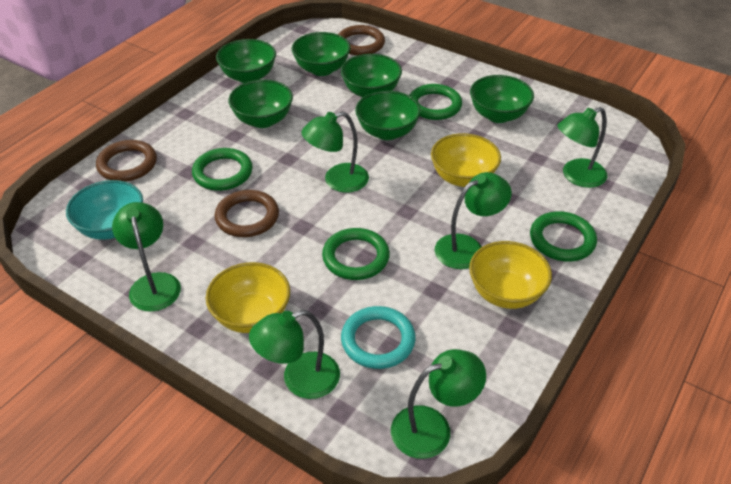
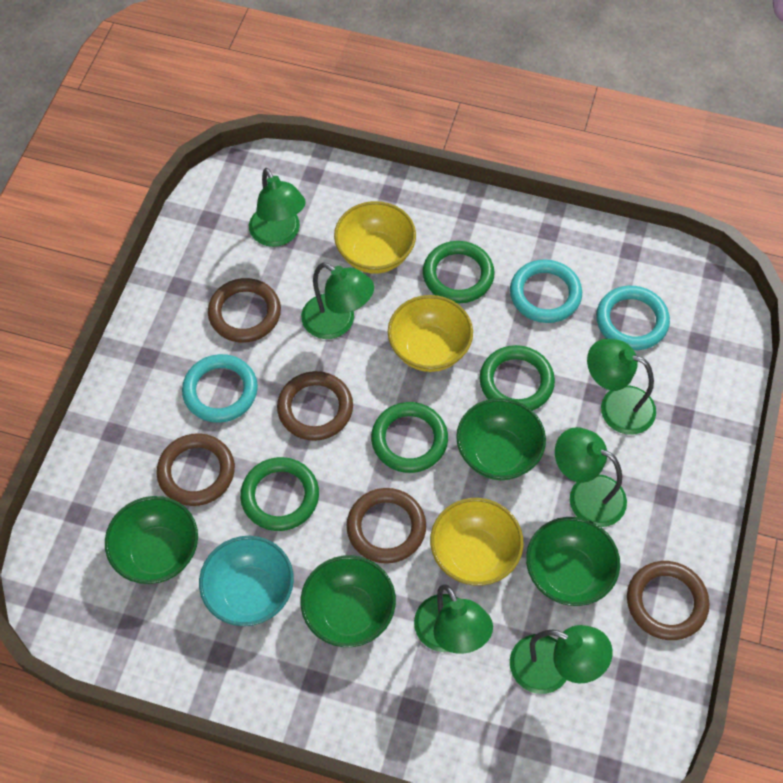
brown ring: 3 -> 5
green bowl: 6 -> 4
turquoise ring: 1 -> 3

